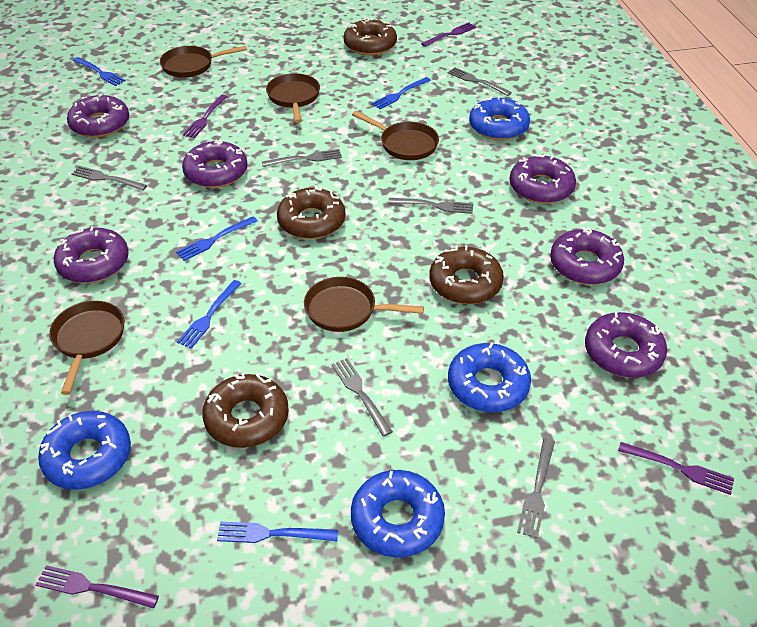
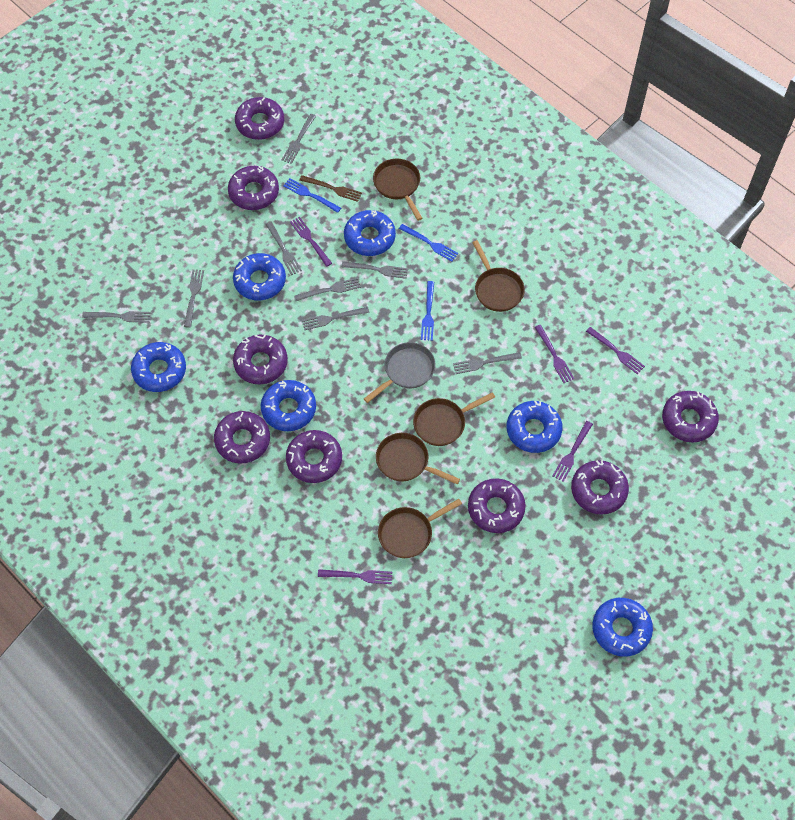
blue donut: 4 -> 6
blue fork: 5 -> 3
brown donut: 4 -> 0
brown fork: 0 -> 1
grey fork: 6 -> 8
grey pan: 0 -> 1
purple donut: 6 -> 8
purple fork: 4 -> 5

